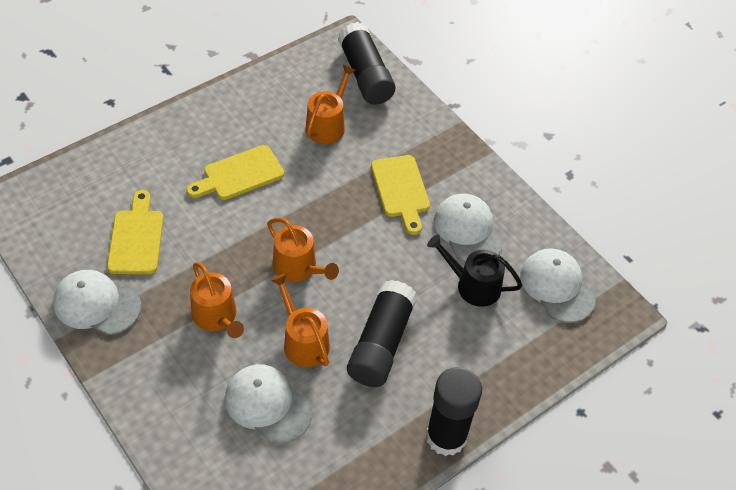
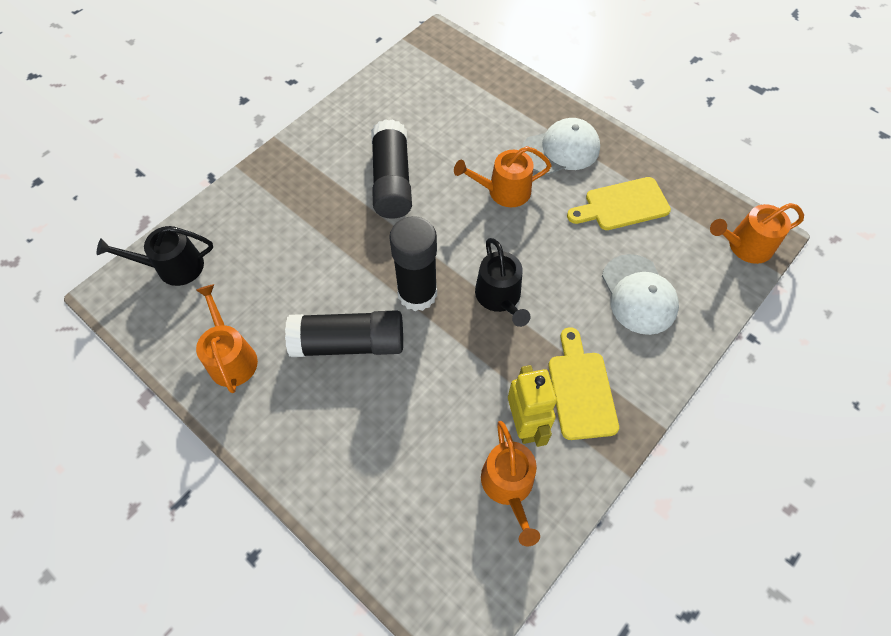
black watering can: 1 -> 2
white cap: 4 -> 2
yellow cutting board: 3 -> 2
yellow robot: 0 -> 1

